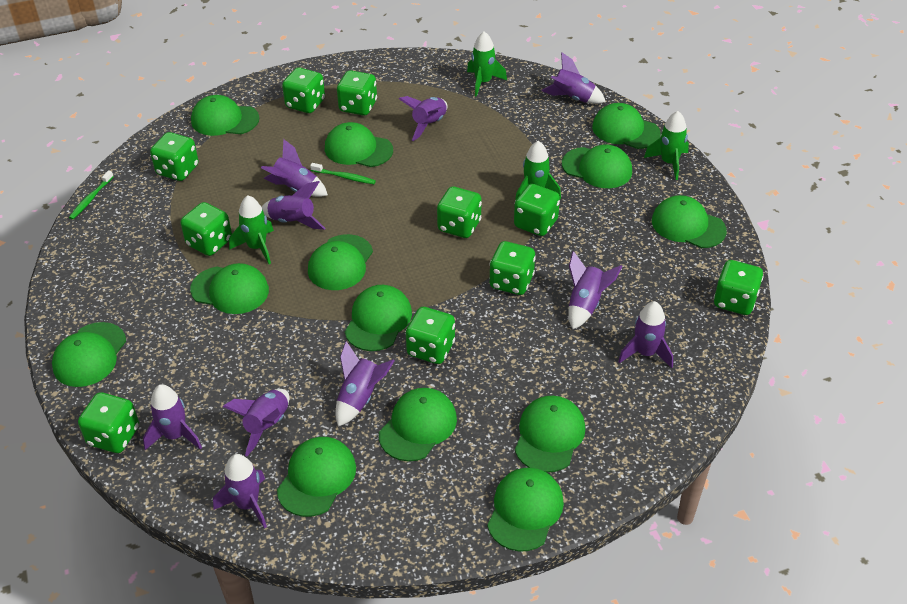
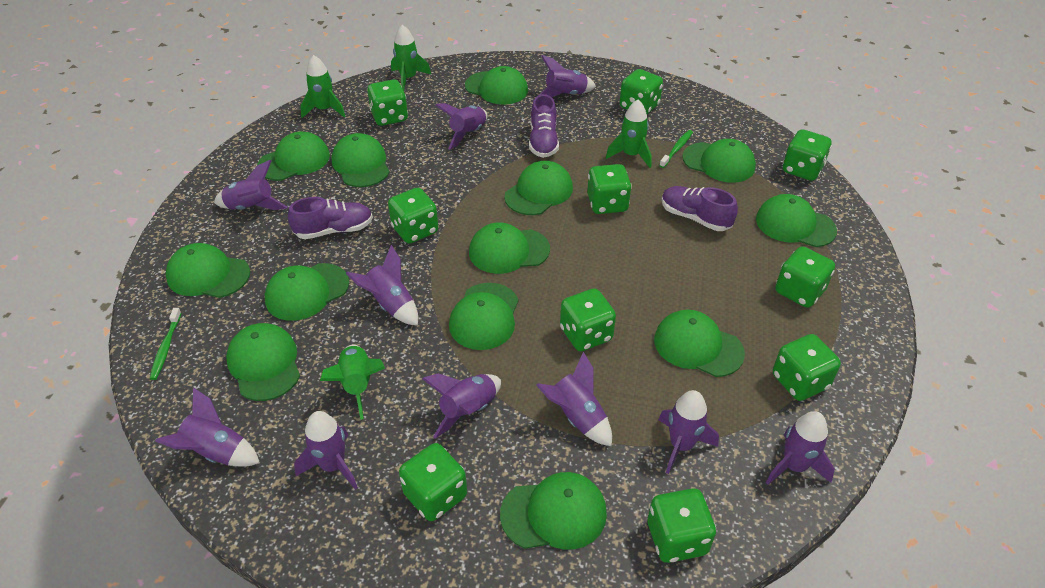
purple shoe: 0 -> 3

